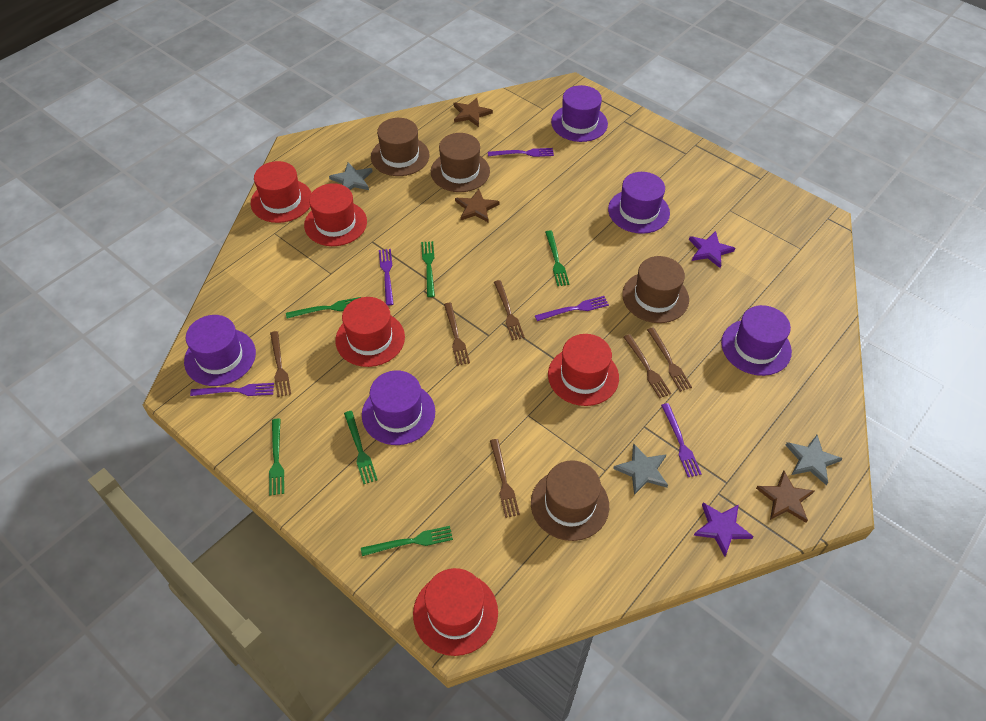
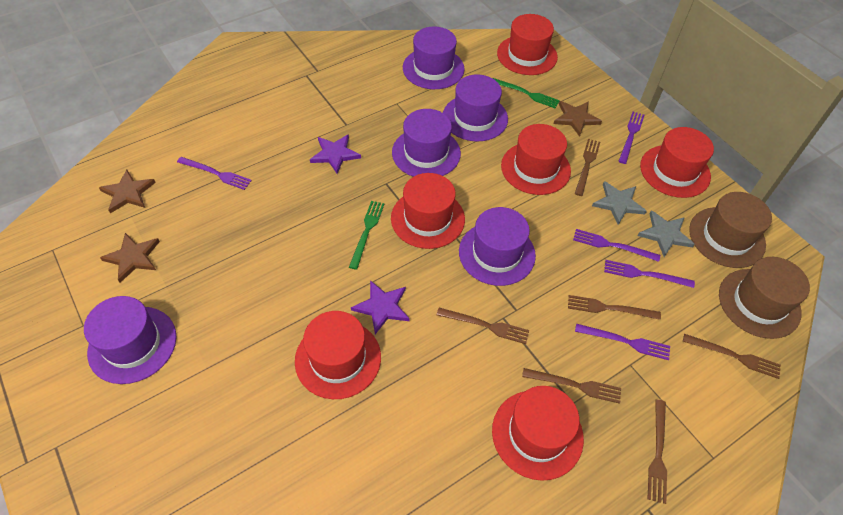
brown hat: 4 -> 2
green fork: 6 -> 2
grey star: 3 -> 2
red hat: 5 -> 6

